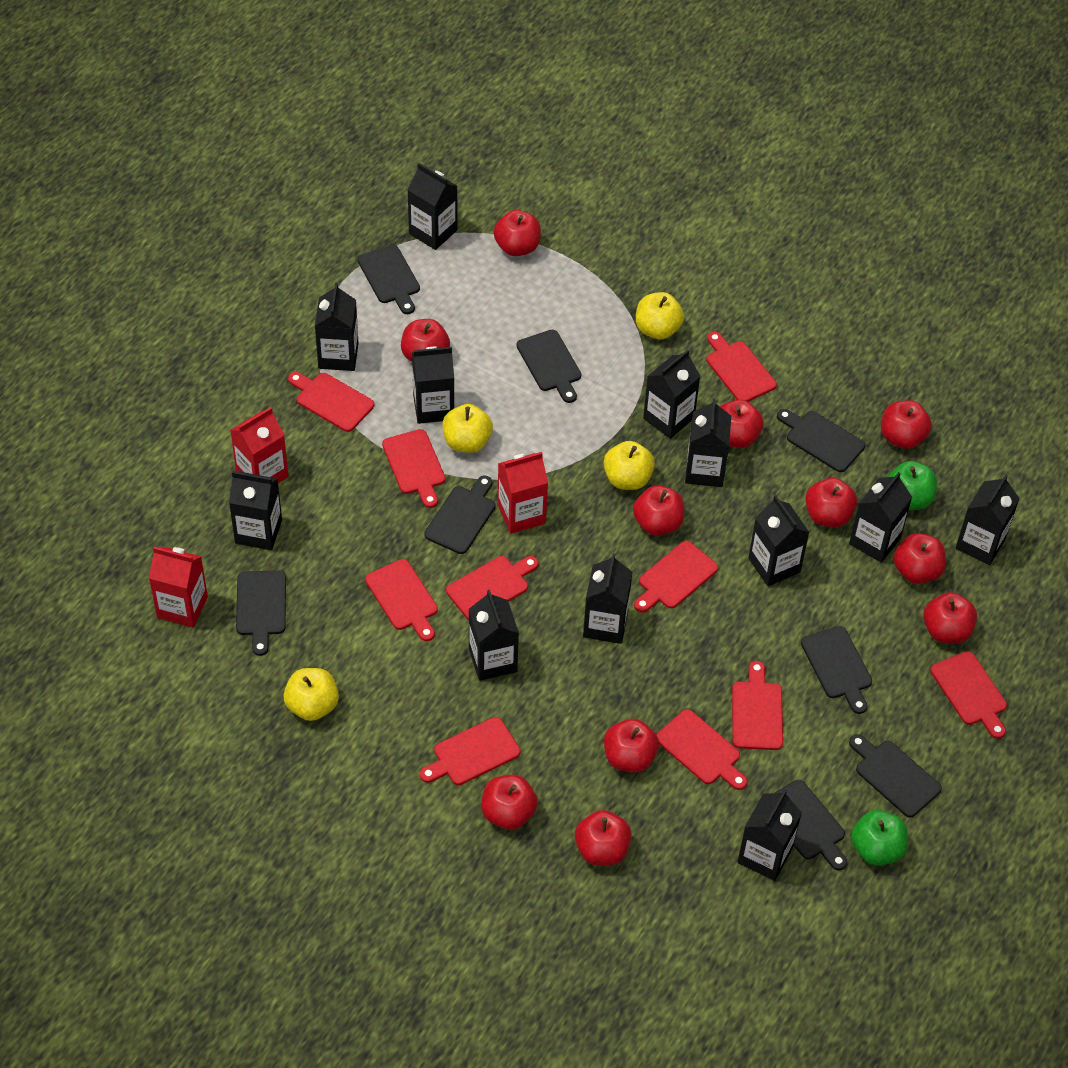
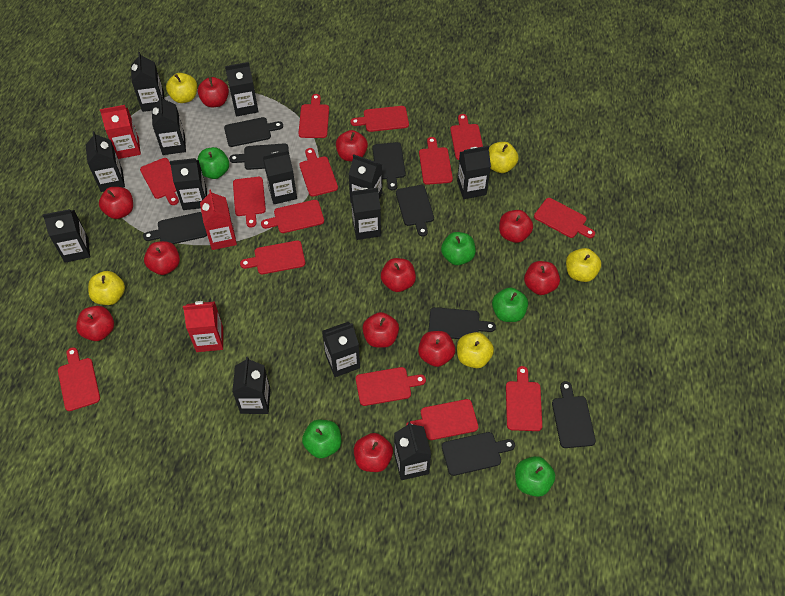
black carton: 12 -> 13
green apple: 2 -> 5
red cutting board: 10 -> 14
yellow apple: 4 -> 5

